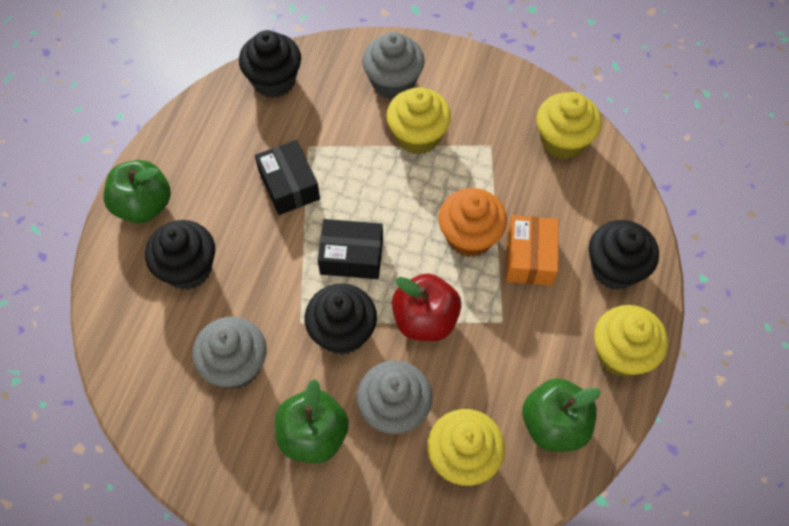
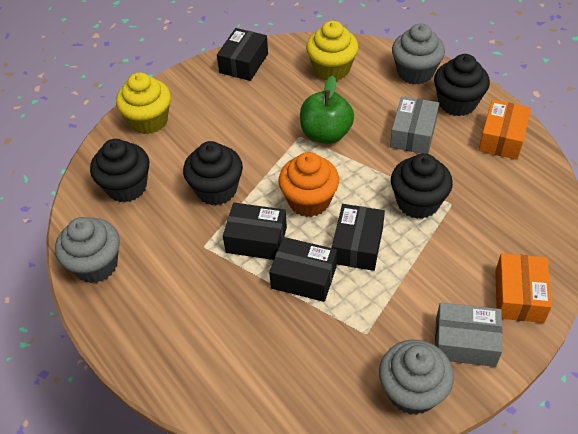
black box: 2 -> 4
green apple: 3 -> 1
grey box: 0 -> 2
orange box: 1 -> 2
red apple: 1 -> 0
yellow cupcake: 4 -> 2

